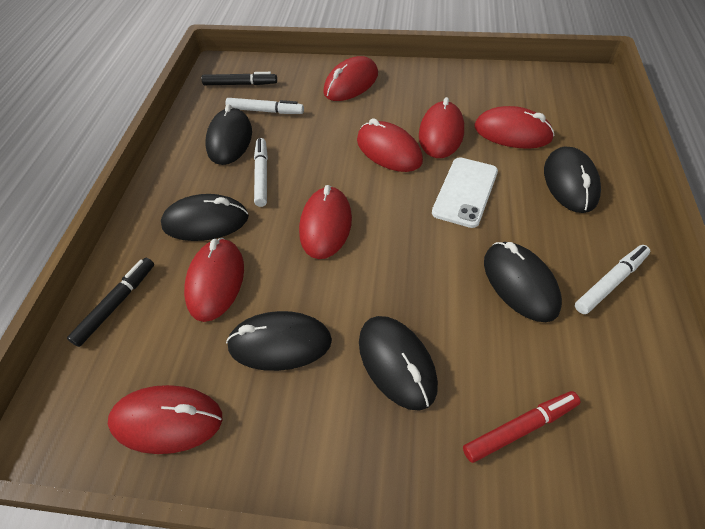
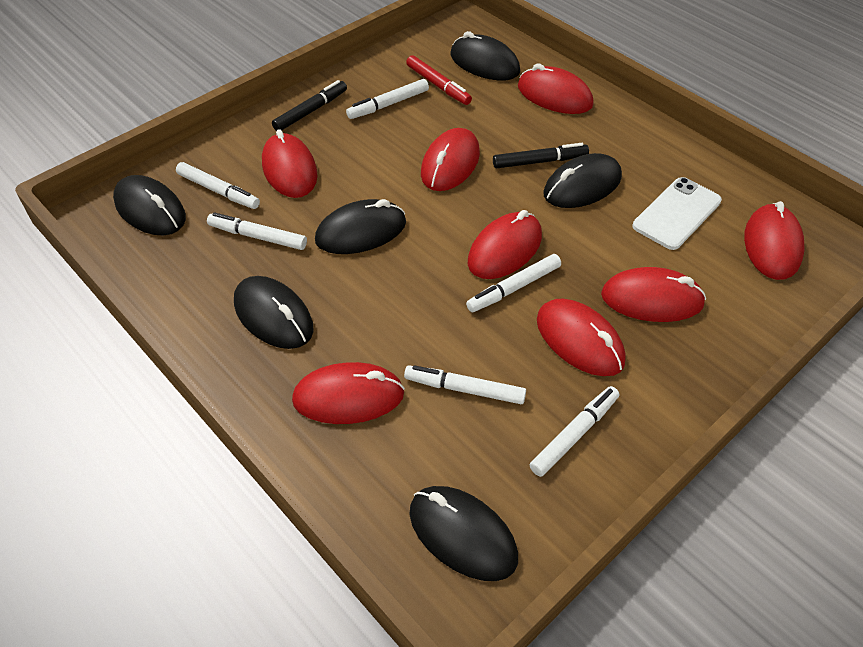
red mouse: 7 -> 8
white marker: 3 -> 6

